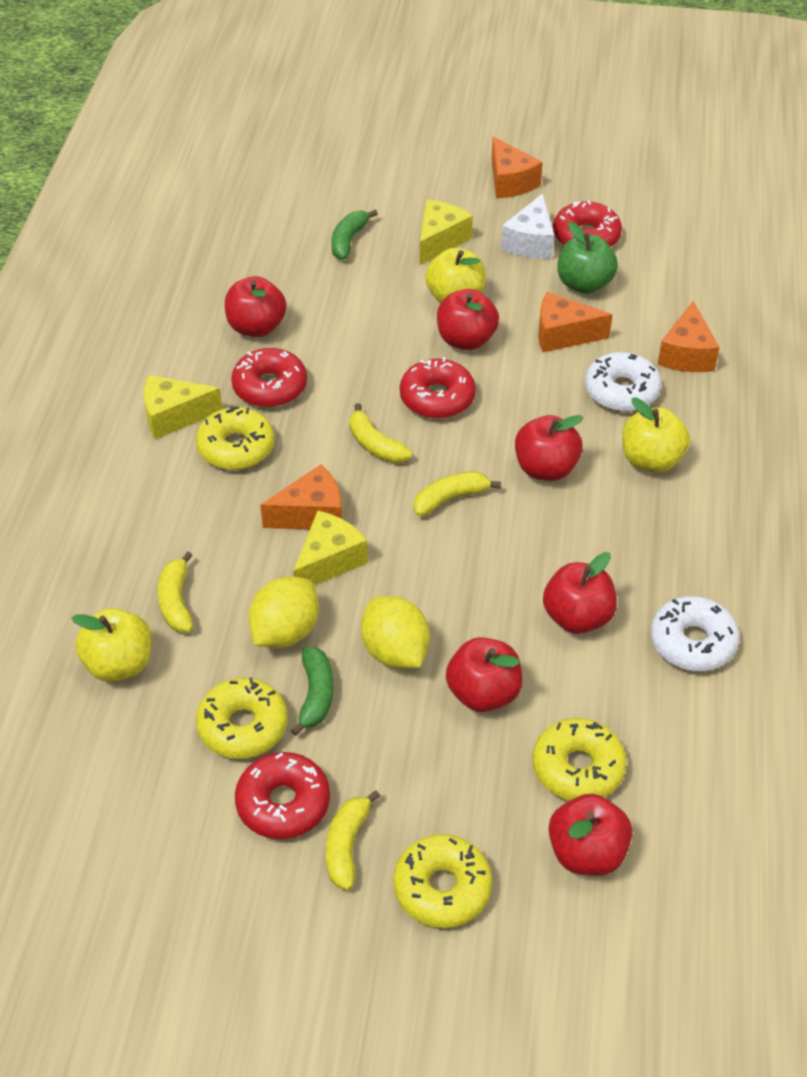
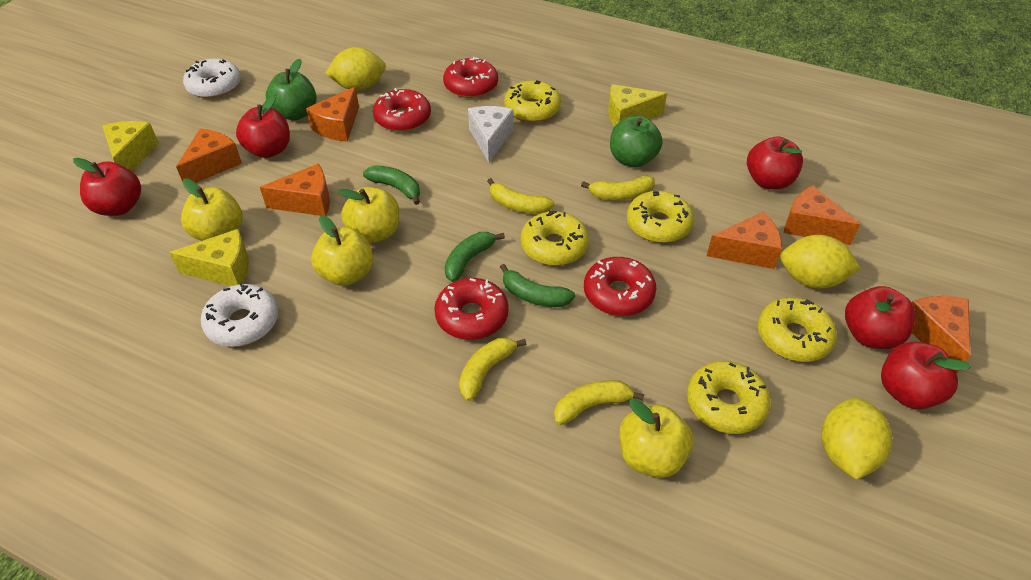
green apple: 1 -> 2
green banana: 2 -> 3
orange cheese: 4 -> 6
red apple: 6 -> 5
yellow apple: 3 -> 4
yellow donut: 4 -> 5
yellow lemon: 2 -> 3

